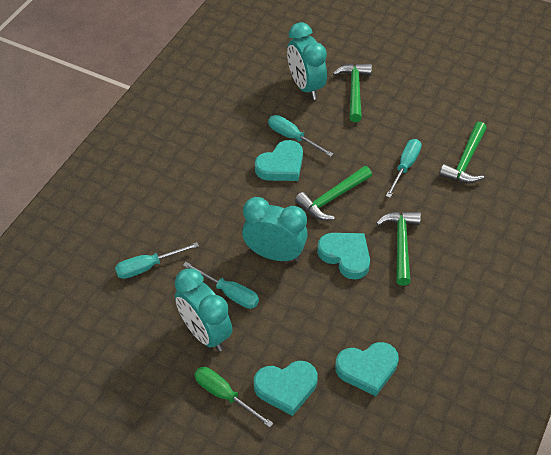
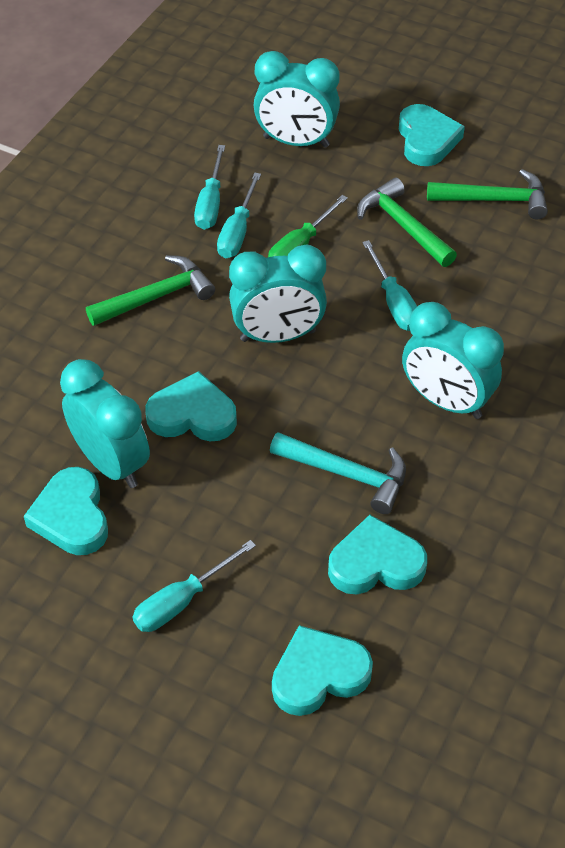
green hammer: 4 -> 3
turquoise clock: 3 -> 4
turquoise hammer: 0 -> 1
turquoise heart: 4 -> 5

